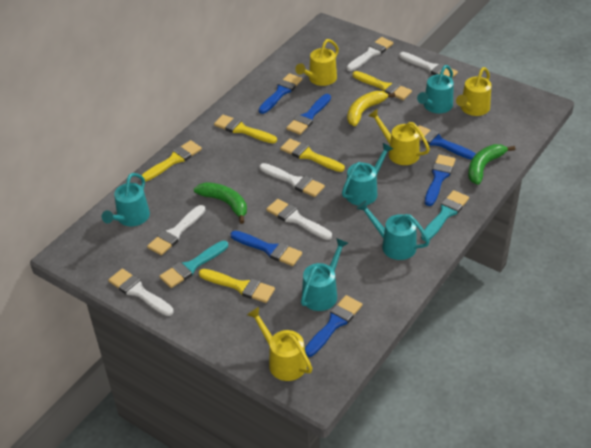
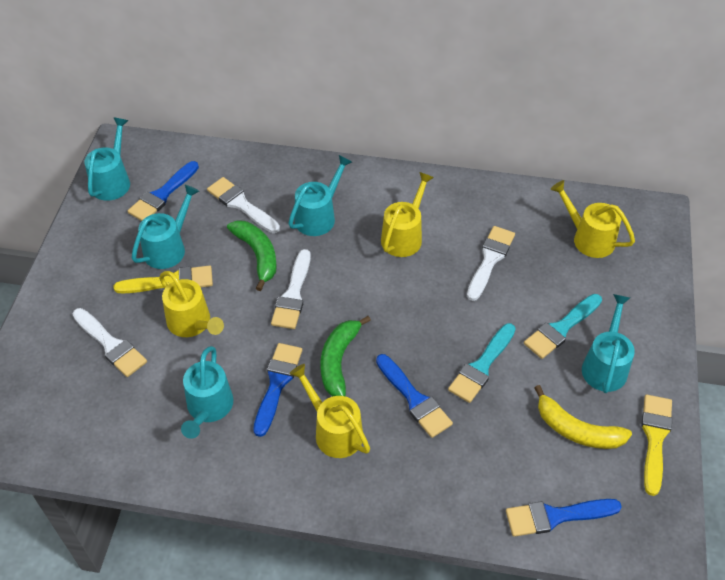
blue brush: 6 -> 4
white brush: 6 -> 4
yellow brush: 5 -> 2

